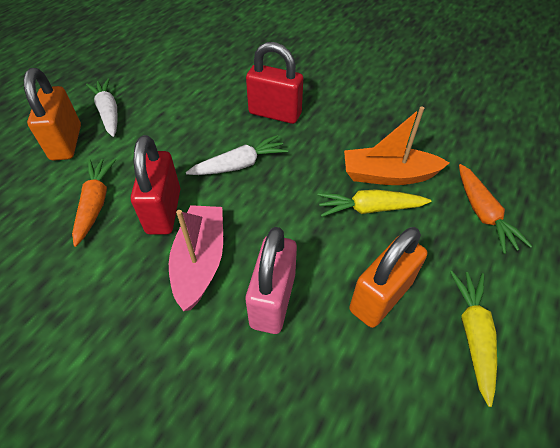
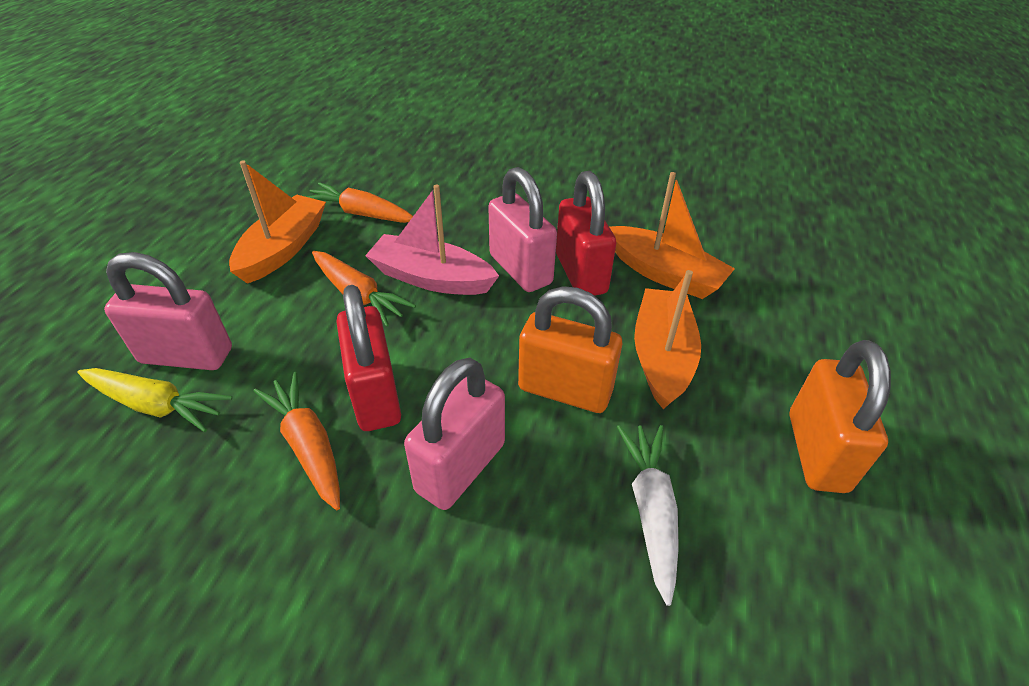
orange boat: 1 -> 3
orange carrot: 2 -> 3
pink padlock: 1 -> 3
white carrot: 2 -> 1
yellow carrot: 2 -> 1

